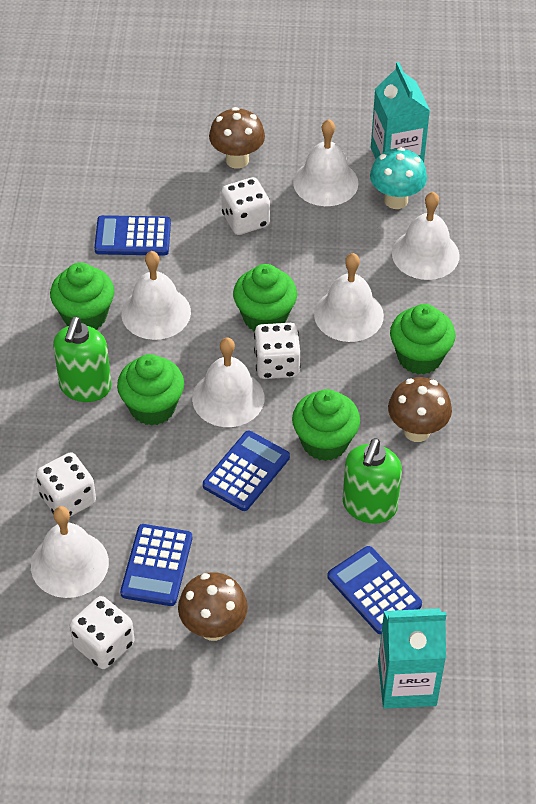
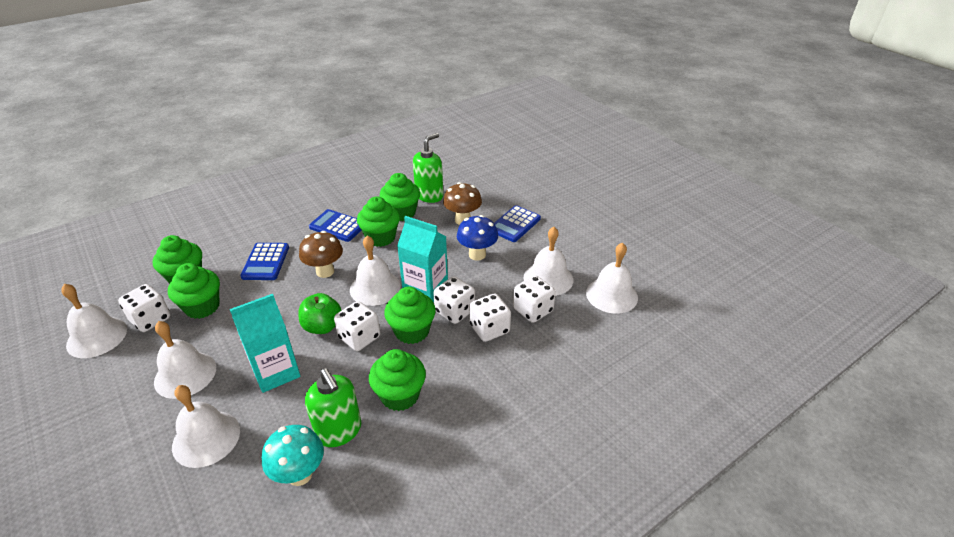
blue calculator: 4 -> 3
blue mushroom: 0 -> 1
brown mushroom: 3 -> 2
green apple: 0 -> 1
green cupcake: 5 -> 6
white dice: 4 -> 5

